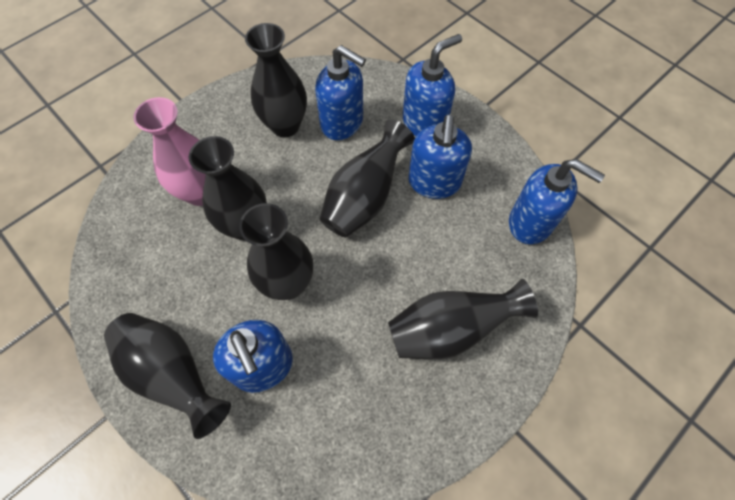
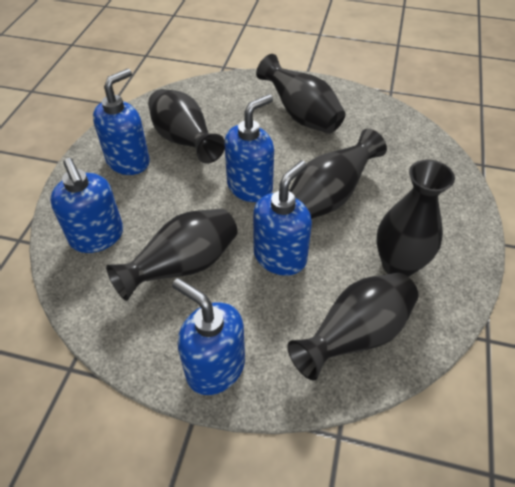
pink vase: 1 -> 0

